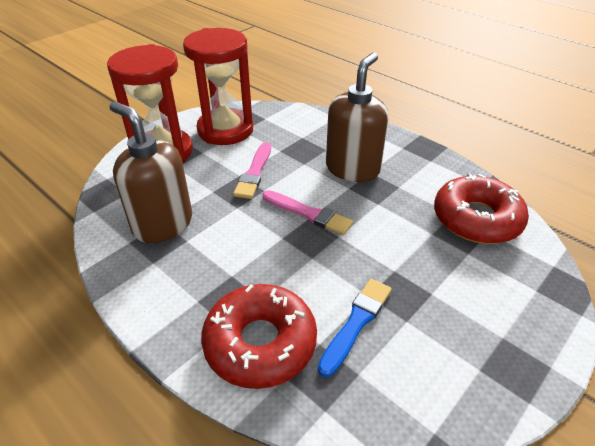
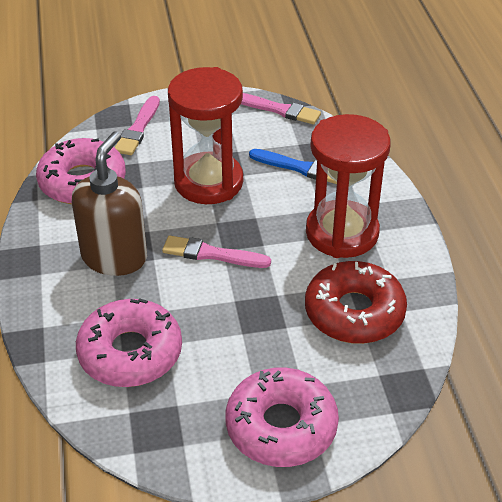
brown soap dispenser: 2 -> 1
pink brush: 2 -> 3
pink donut: 0 -> 3
red donut: 2 -> 1

